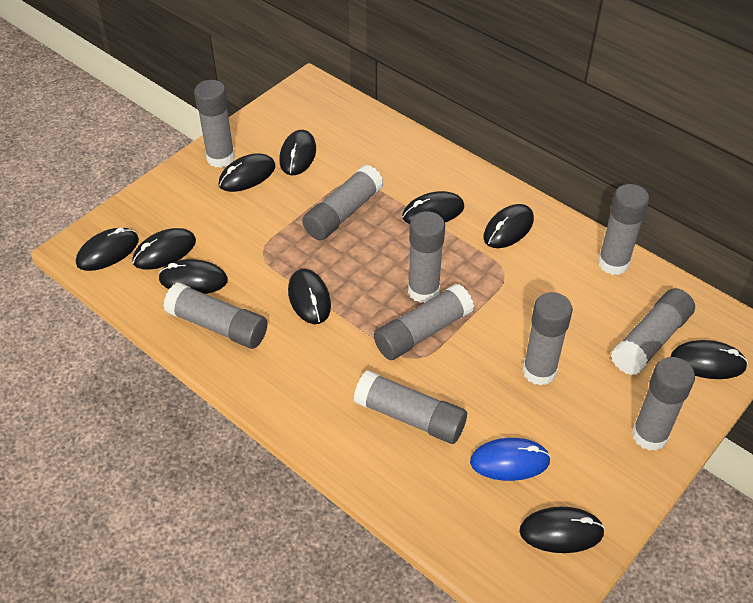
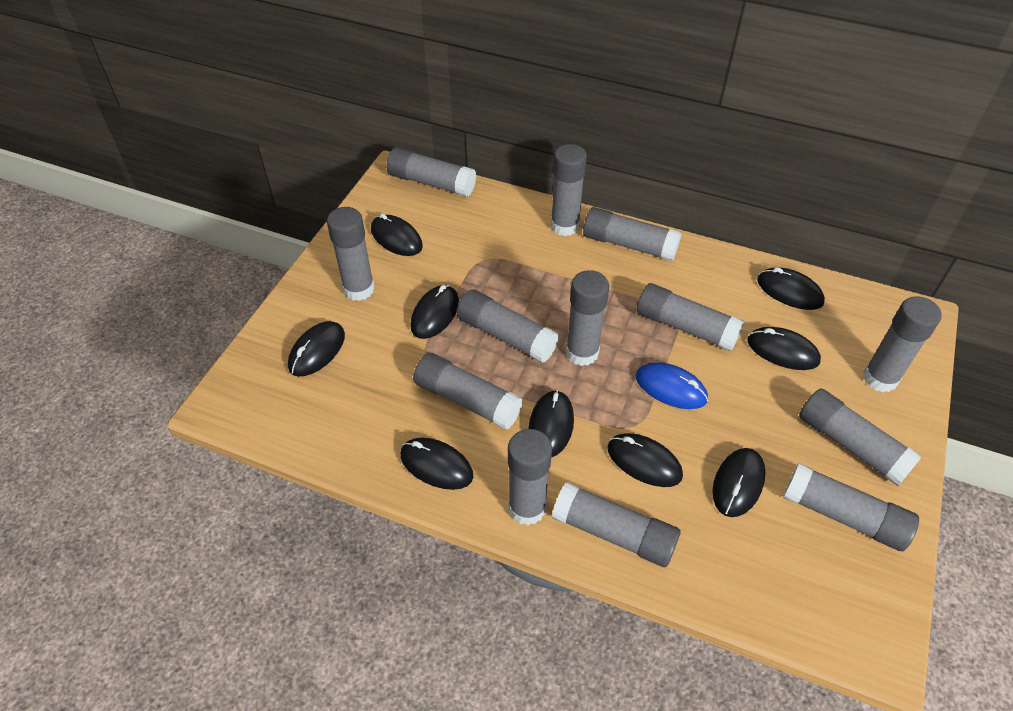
black mouse: 10 -> 9
grey glue stick: 10 -> 13

